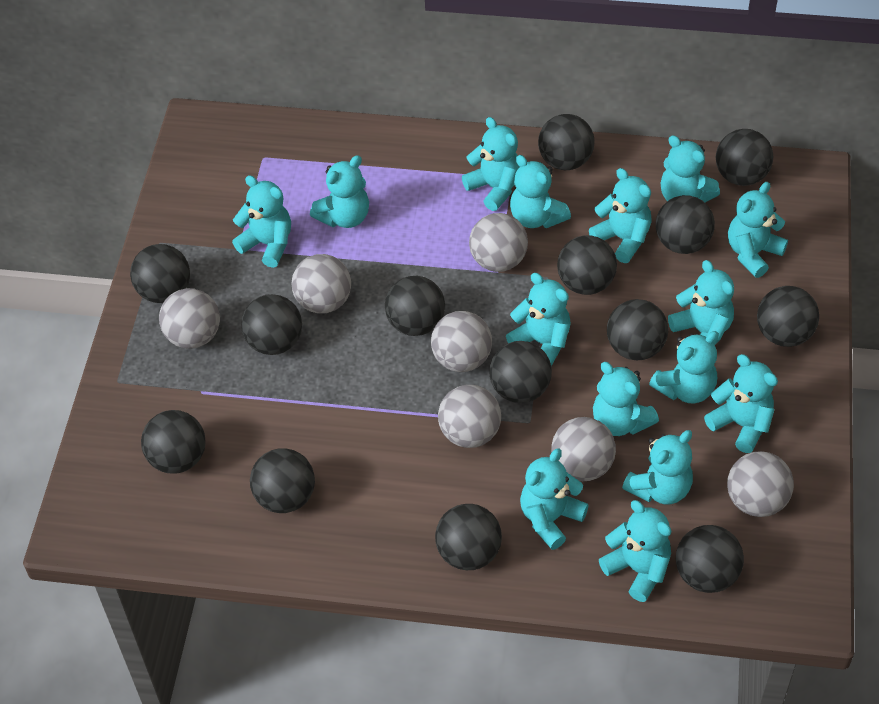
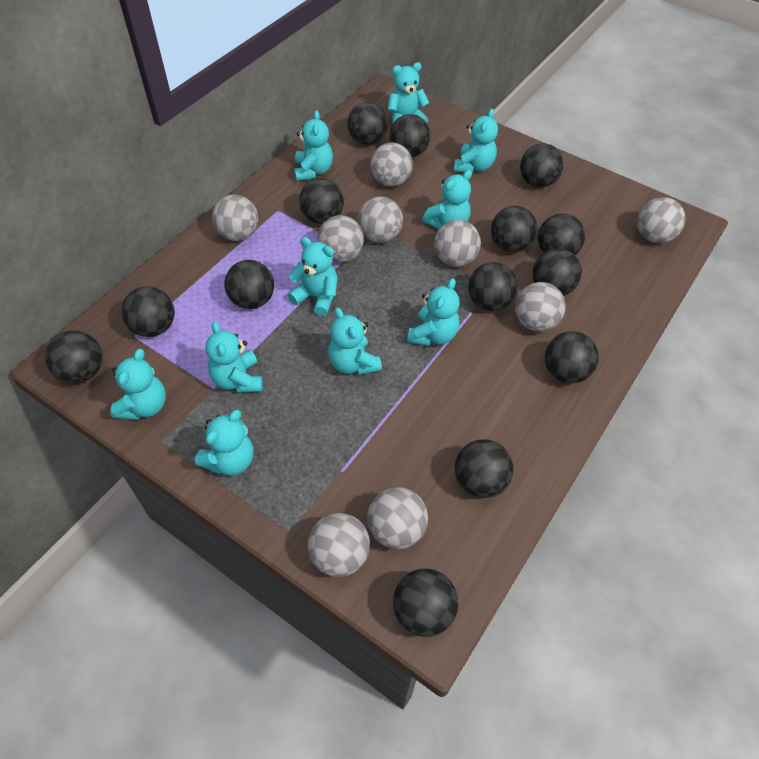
grey ball: 7 -> 9
turquoise teddy bear: 15 -> 10

